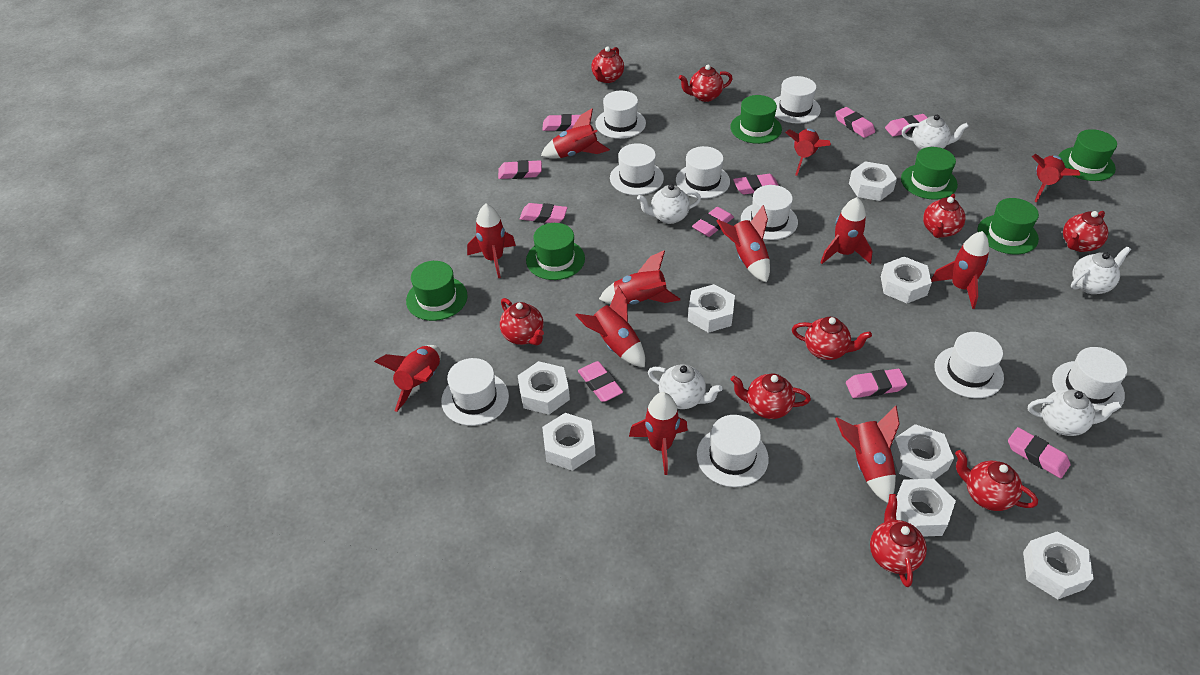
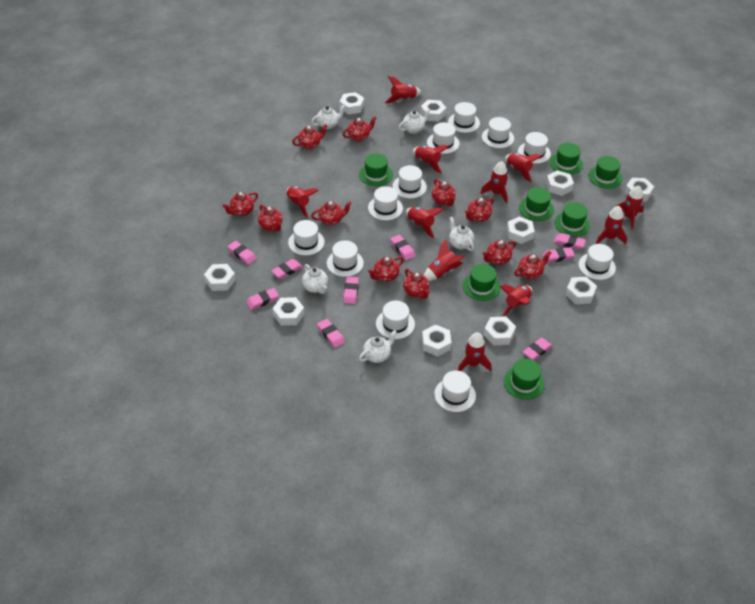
green hat: 6 -> 7
pink eraser: 10 -> 9
red rocket: 12 -> 11
red teapot: 9 -> 11
white hat: 9 -> 11
white nut: 8 -> 10

